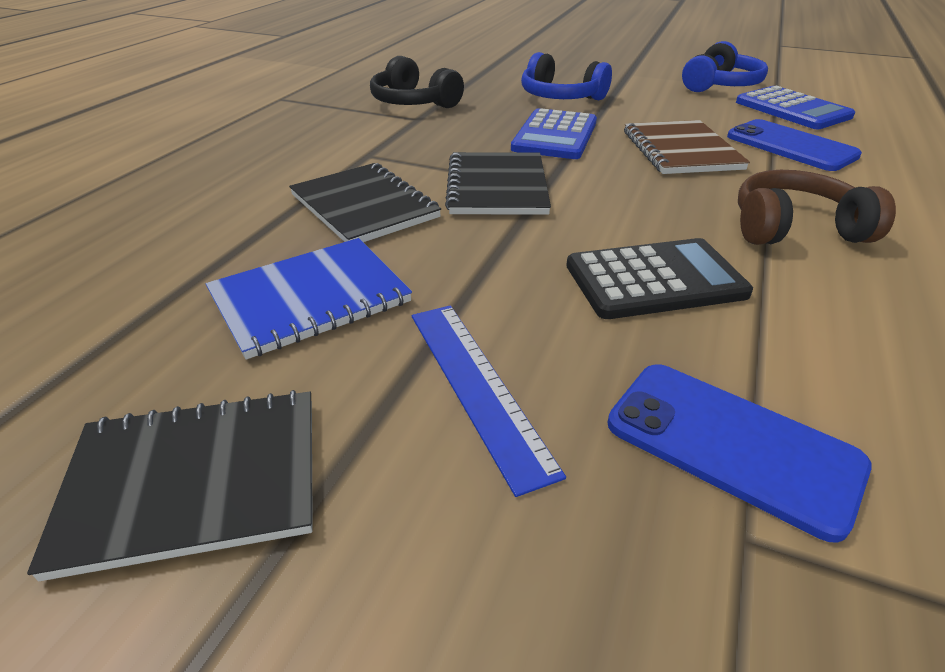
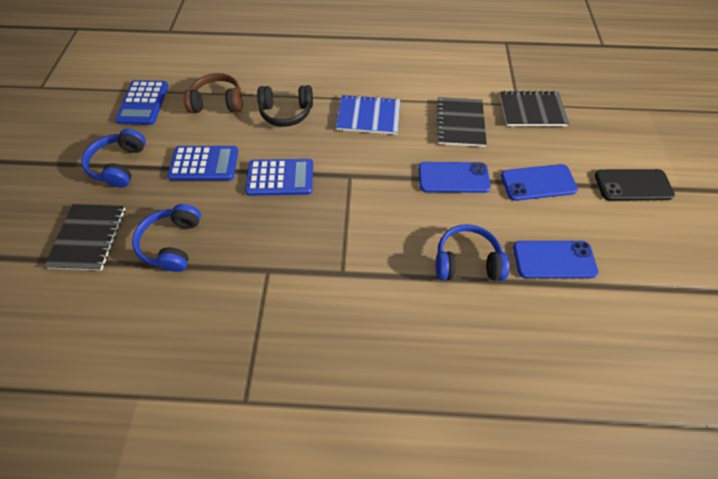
black calculator: 1 -> 0
black phone: 0 -> 1
blue calculator: 2 -> 3
blue headphones: 2 -> 3
blue phone: 2 -> 3
blue ruler: 1 -> 0
brown notebook: 1 -> 0

